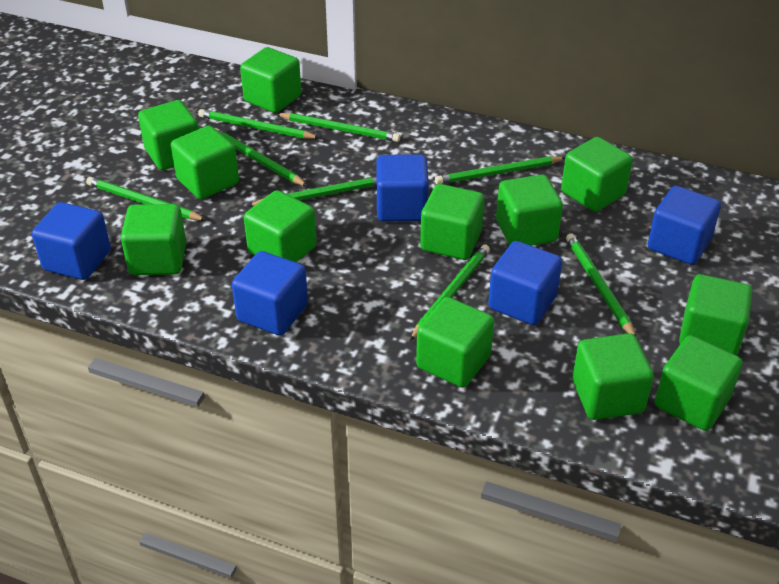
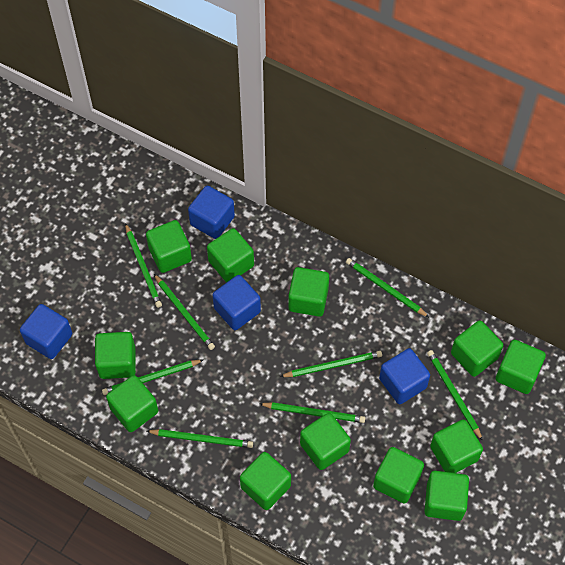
blue cube: 5 -> 4

